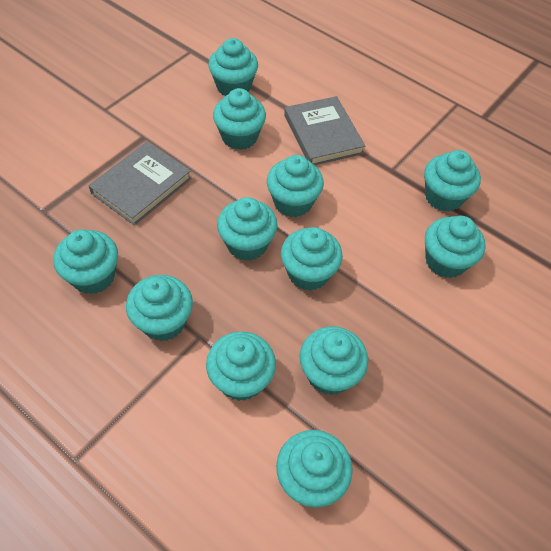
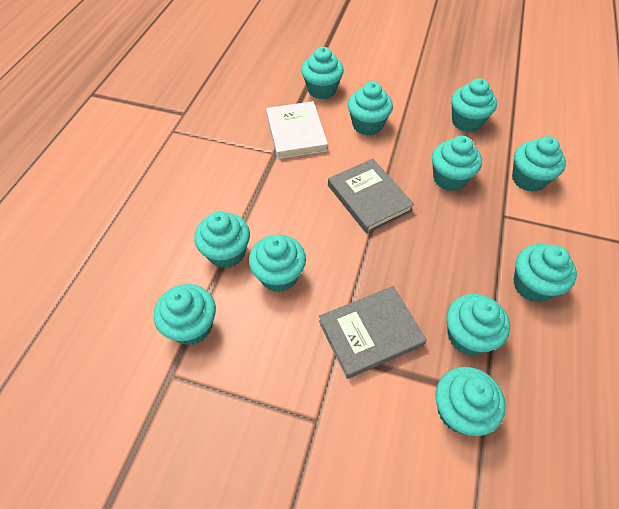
turquoise cupcake: 12 -> 11
white book: 0 -> 1

